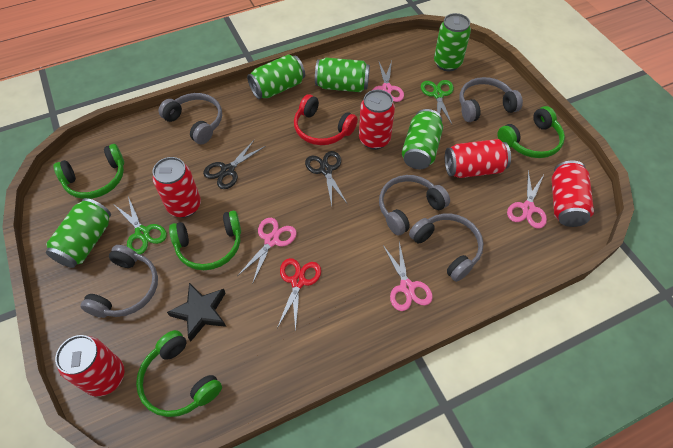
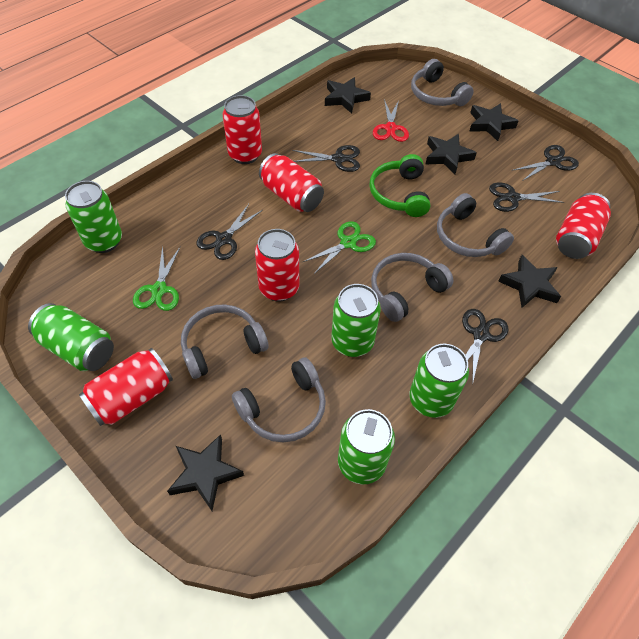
black scissors: 2 -> 5
black star: 1 -> 5
green headphones: 4 -> 1
pink scissors: 4 -> 0
red headphones: 1 -> 0

